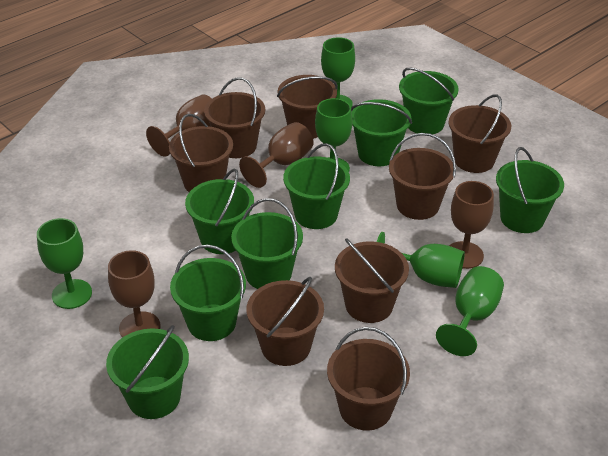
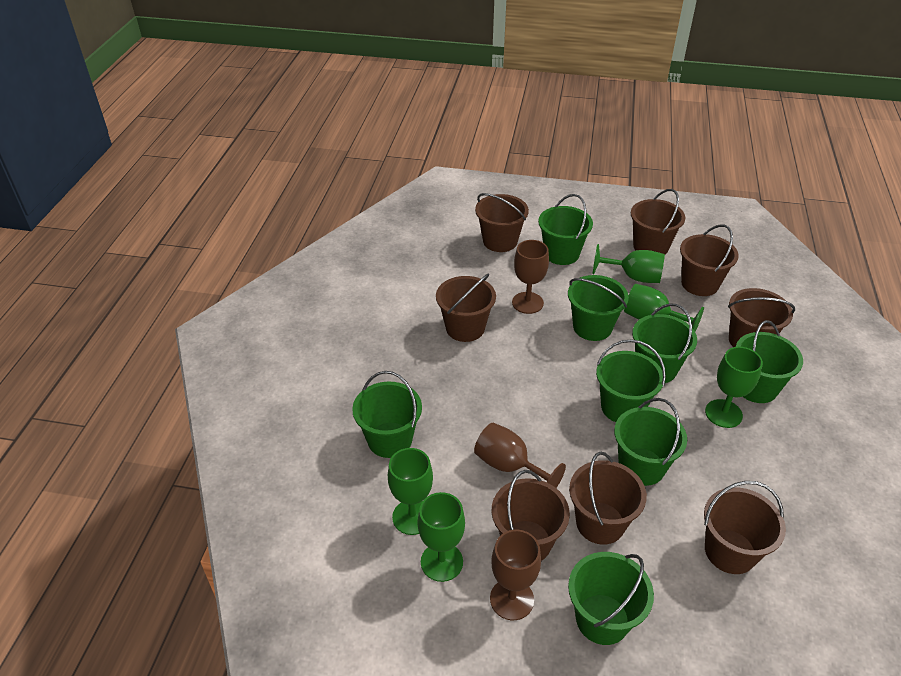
brown goblet: 4 -> 3

